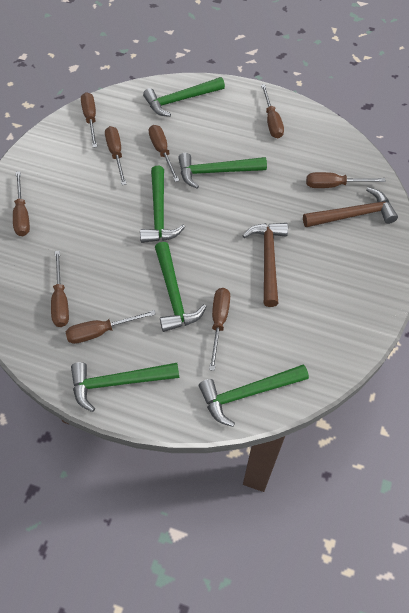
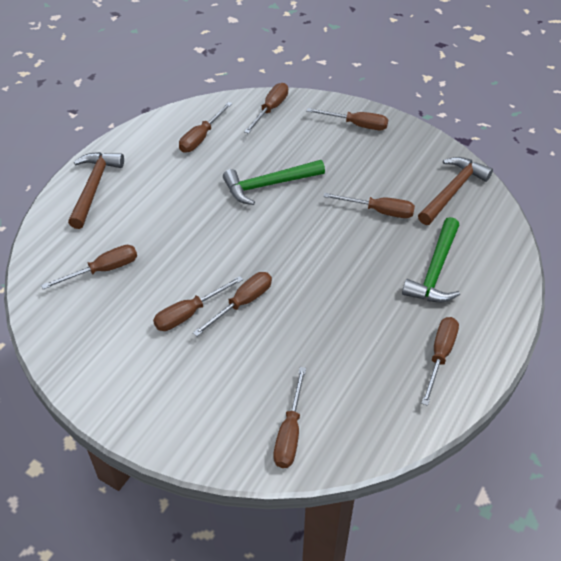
green hammer: 6 -> 2

